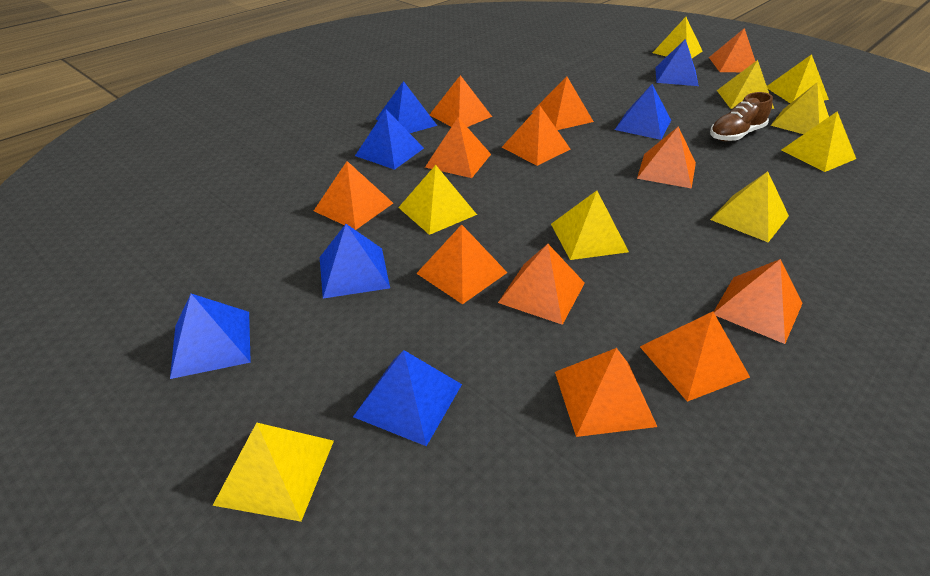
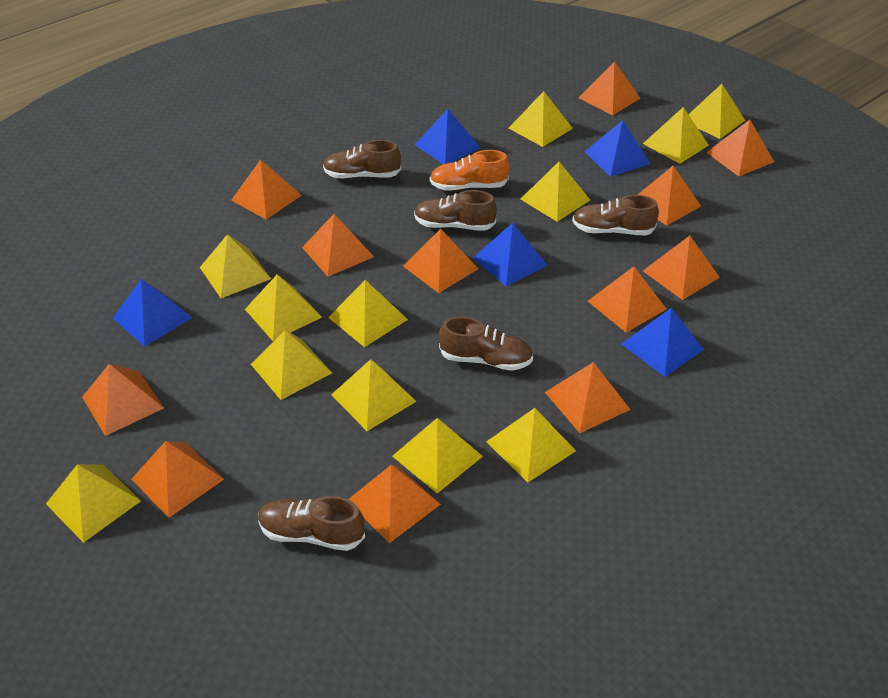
blue pyramid: 7 -> 5
brown shoe: 1 -> 5
orange shoe: 0 -> 1
yellow pyramid: 9 -> 12

